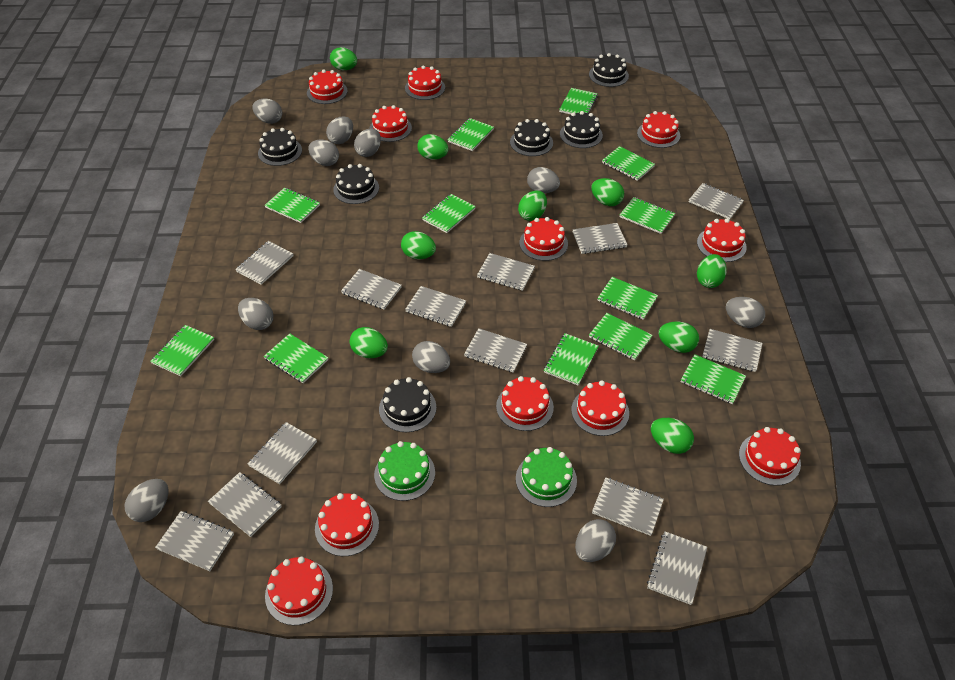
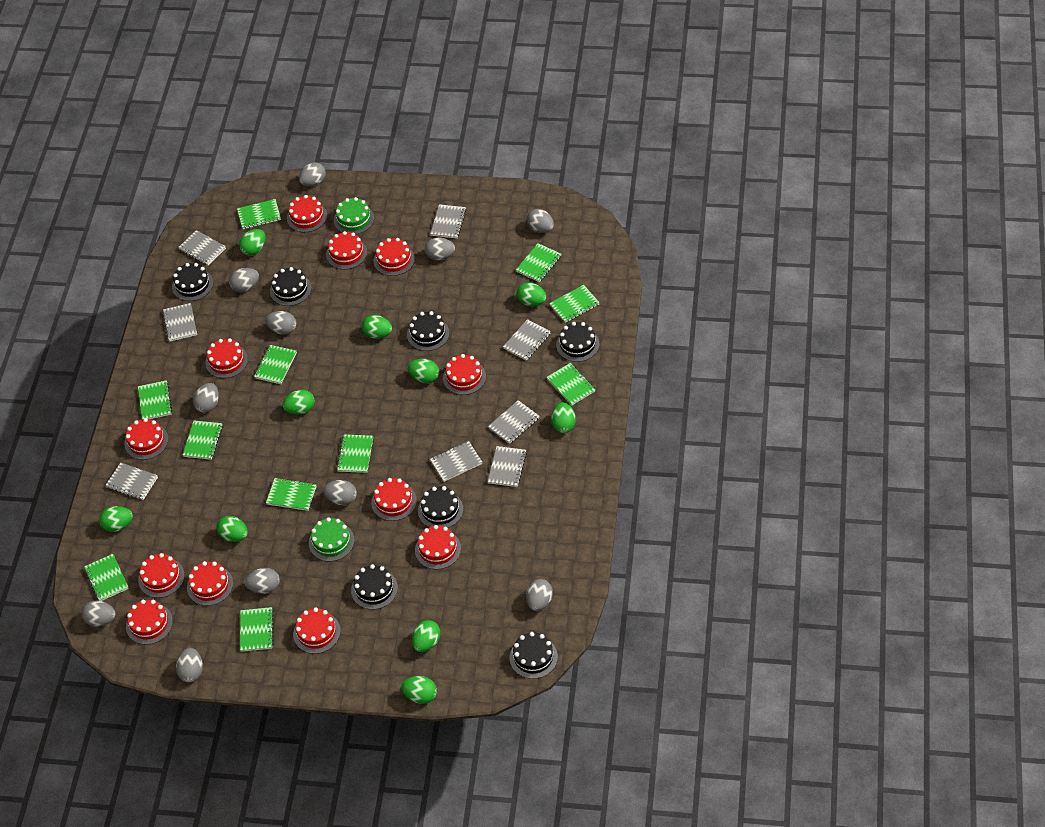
black cake: 6 -> 7
green egg: 9 -> 10
green notebook: 12 -> 11
grey egg: 10 -> 11
grey notebook: 13 -> 8
red cake: 11 -> 12

